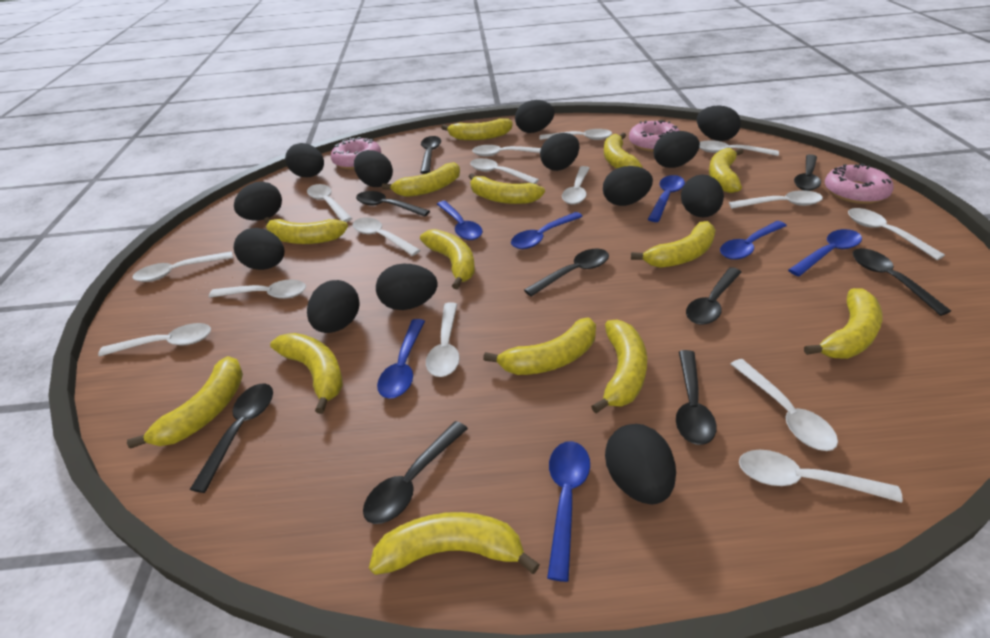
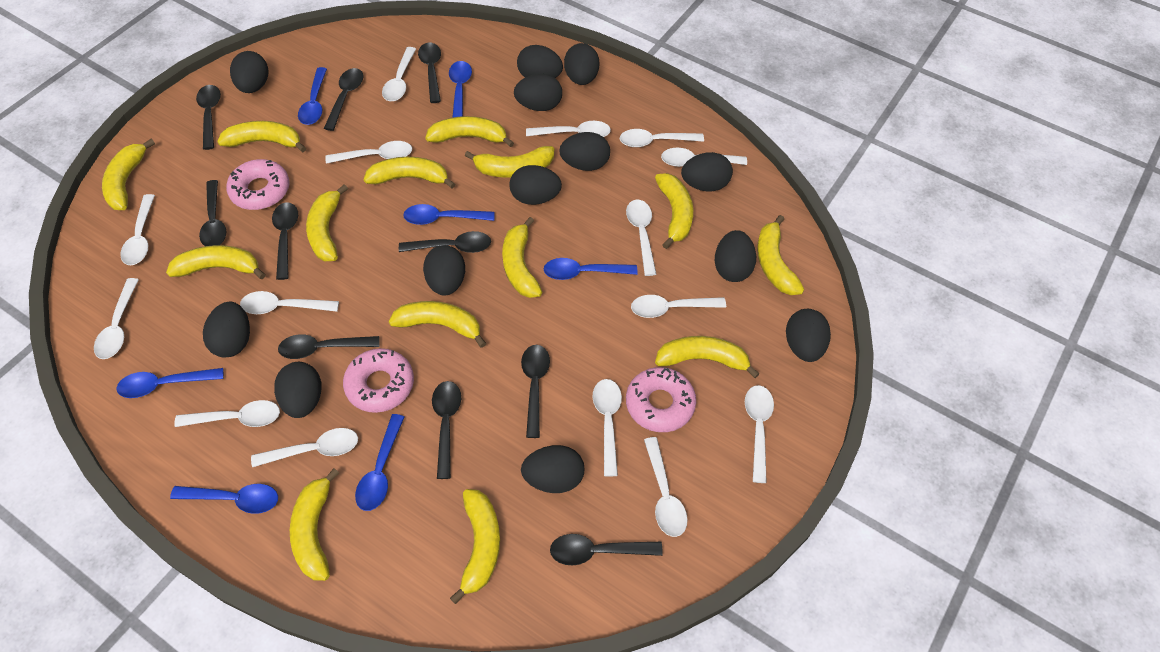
black spoon: 9 -> 10

